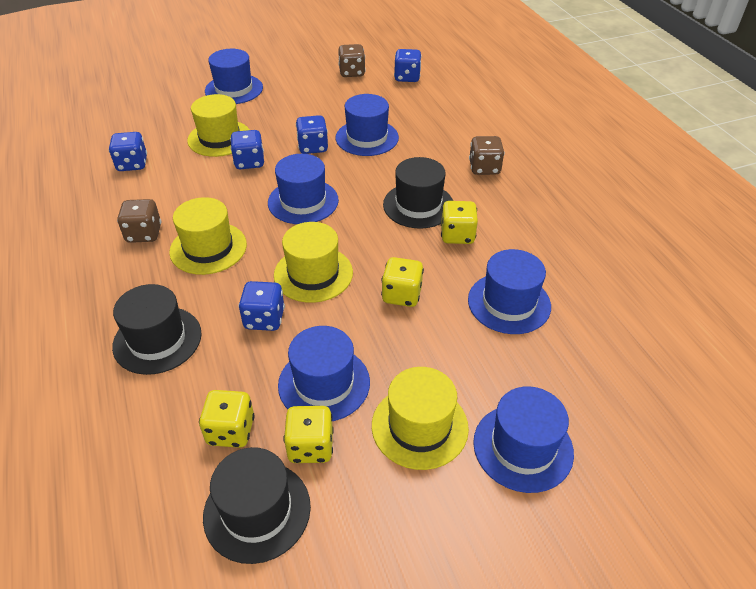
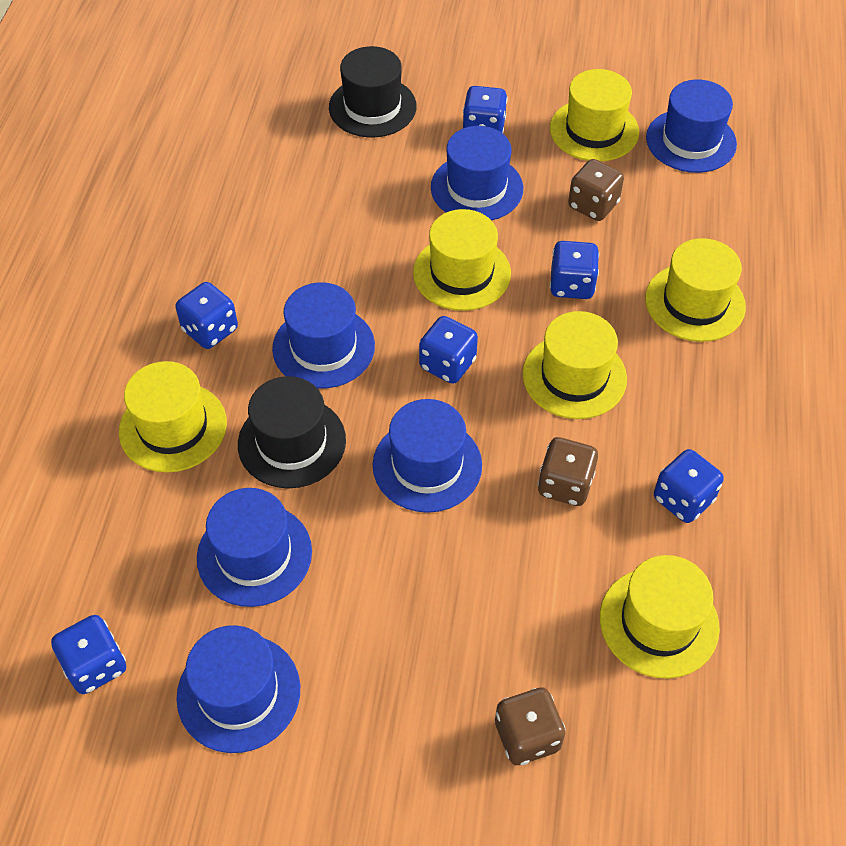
black hat: 3 -> 2
blue dice: 5 -> 6
yellow dice: 4 -> 0
yellow hat: 4 -> 6

